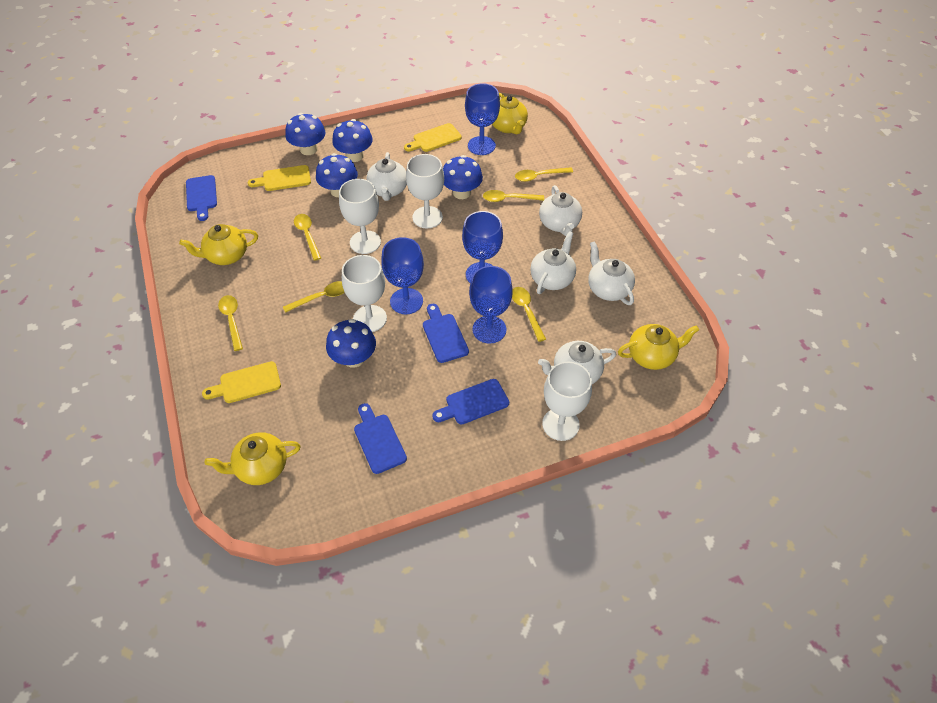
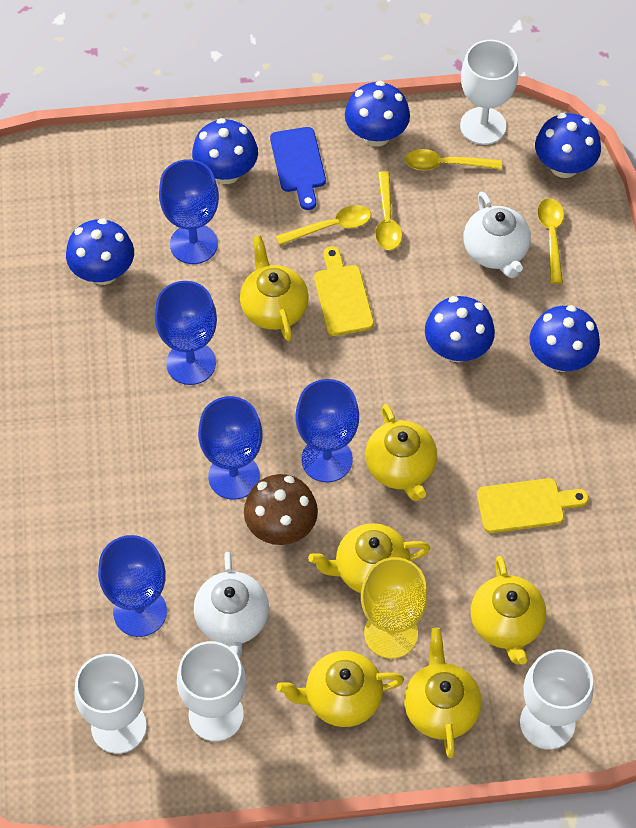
blue cutting board: 4 -> 1
blue goblet: 4 -> 5
blue mushroom: 5 -> 6
brown mushroom: 0 -> 1
white teapot: 5 -> 2
yellow cutting board: 3 -> 2
yellow goblet: 0 -> 1
yellow spoon: 6 -> 4
yellow teapot: 4 -> 6

